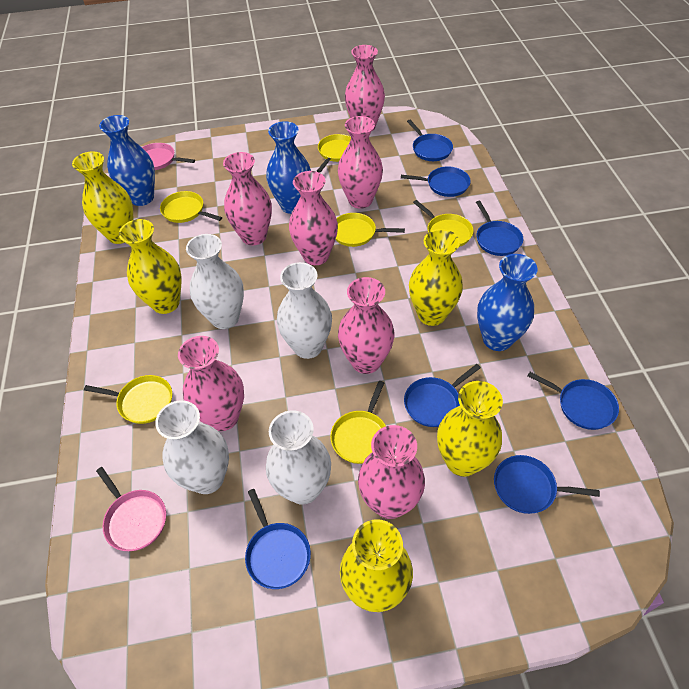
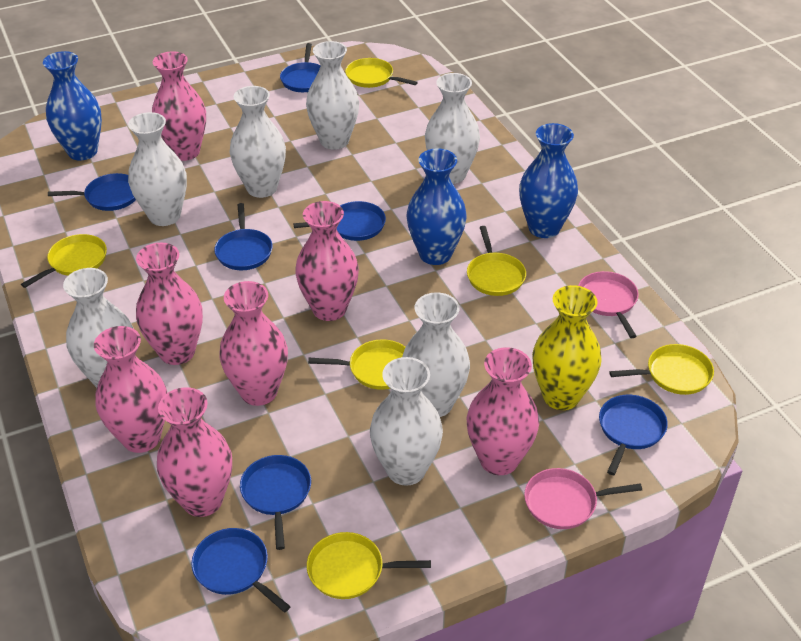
white vase: 4 -> 7
yellow vase: 5 -> 1

